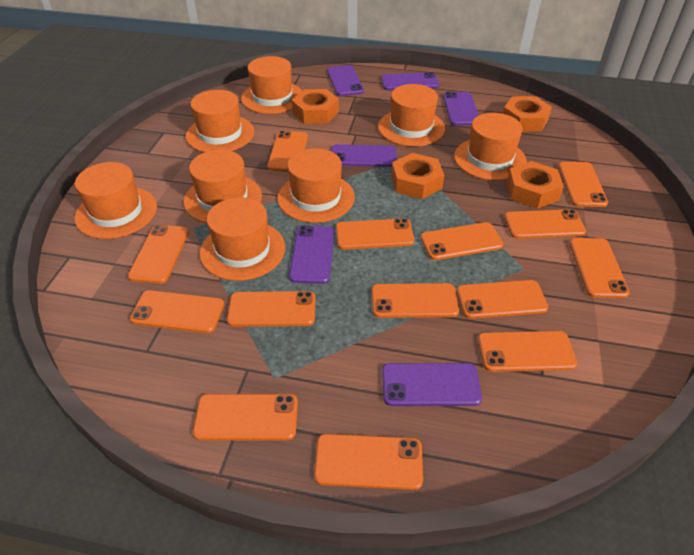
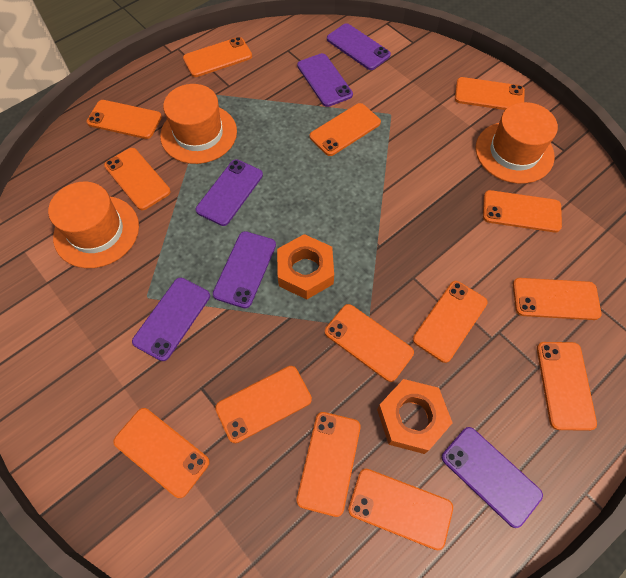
orange hat: 8 -> 3
orange nut: 4 -> 2

